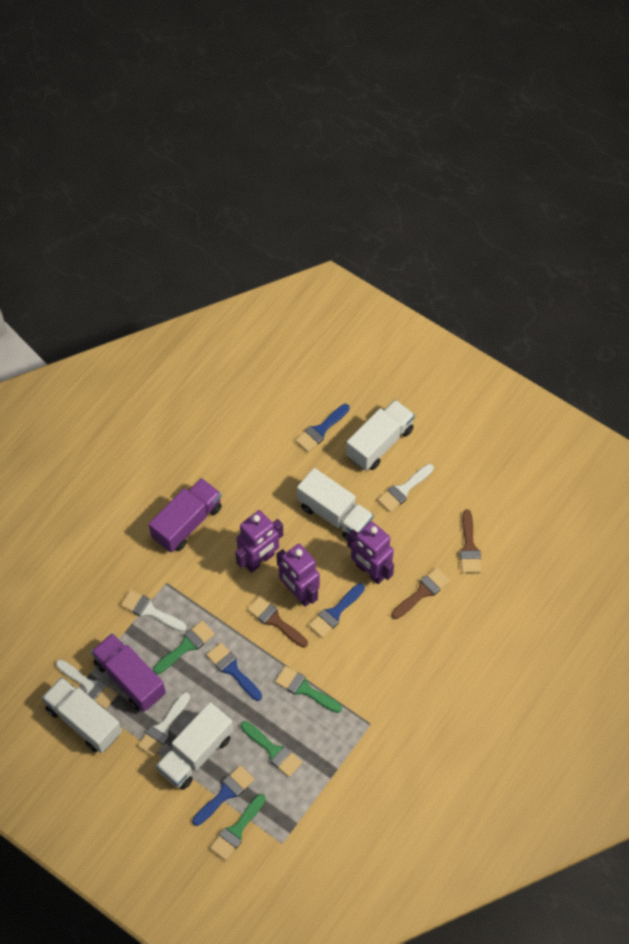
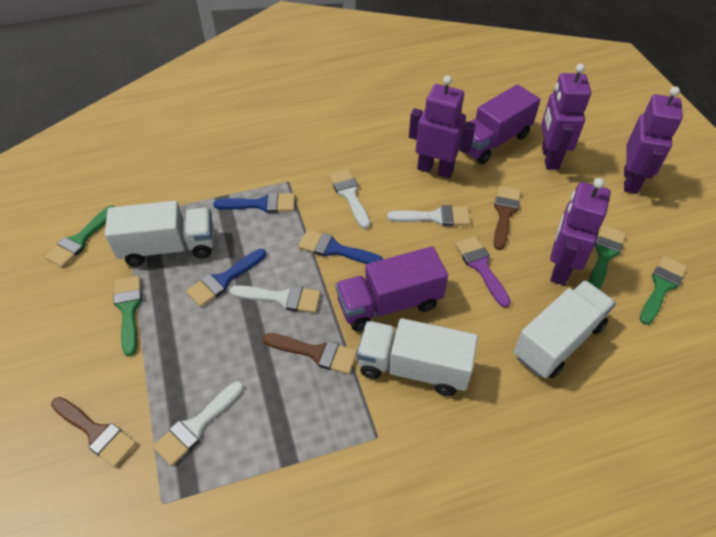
blue brush: 4 -> 3
purple brush: 0 -> 1
purple robot: 3 -> 4
white truck: 4 -> 3

